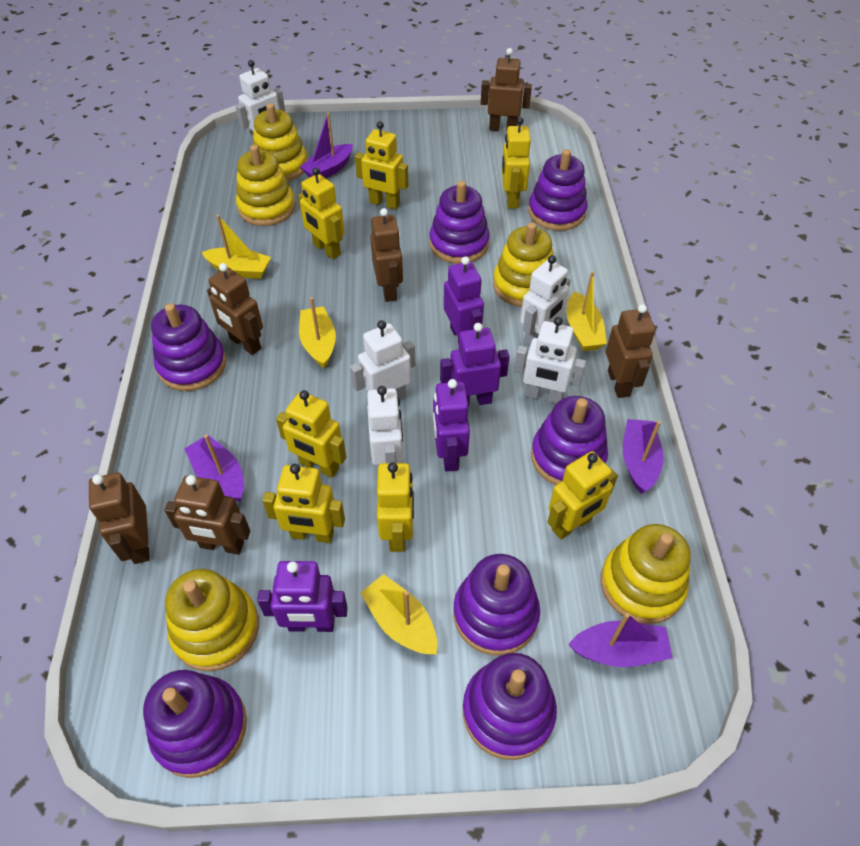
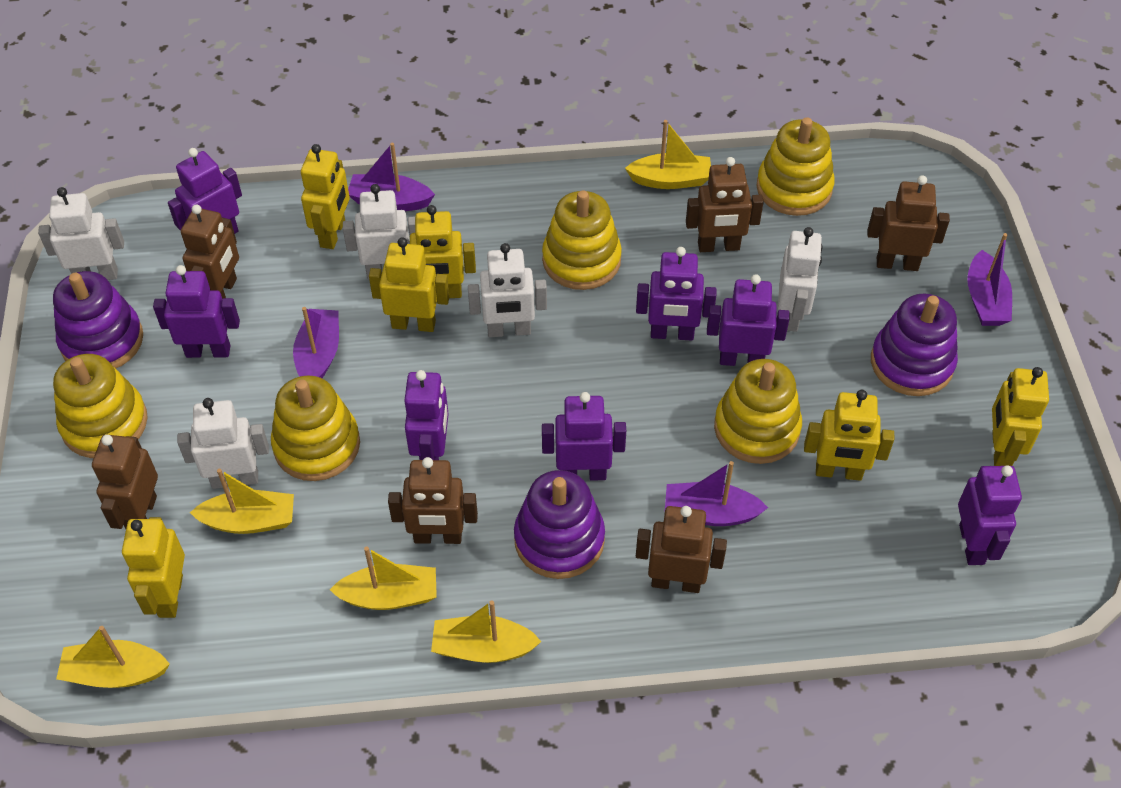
purple robot: 4 -> 7
purple stacking toy: 7 -> 3
yellow boat: 4 -> 5
yellow robot: 7 -> 6

